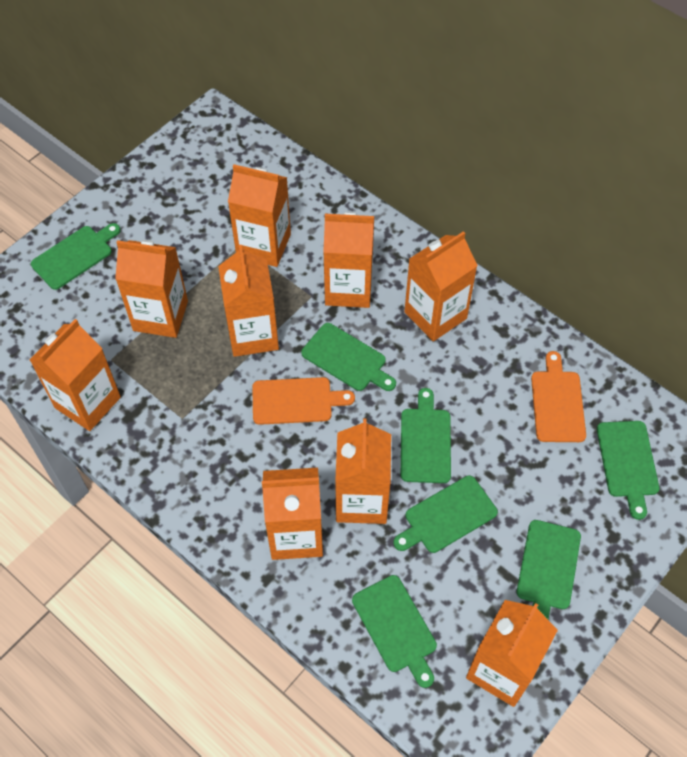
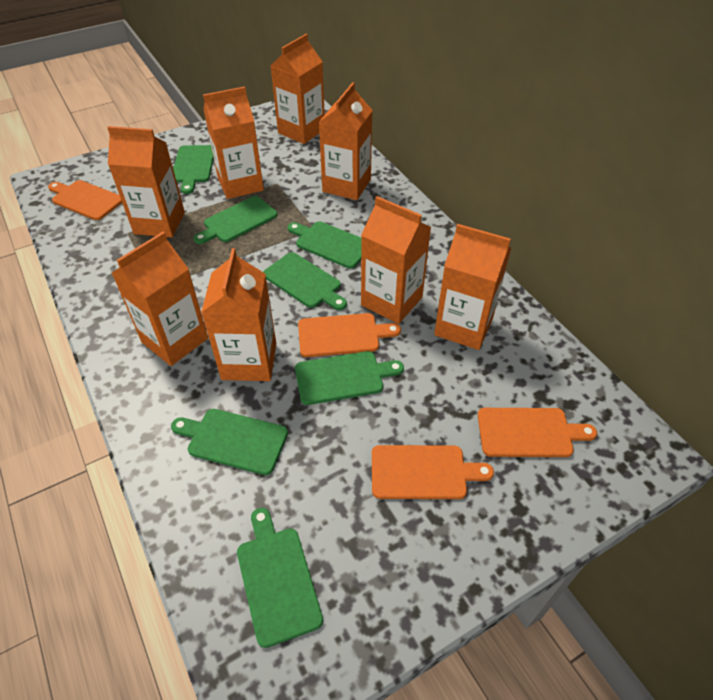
orange carton: 9 -> 8
orange cutting board: 2 -> 4

